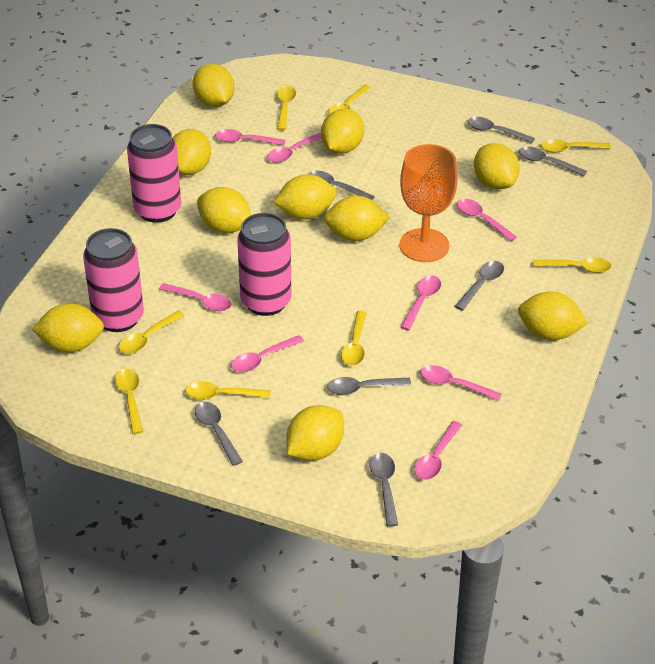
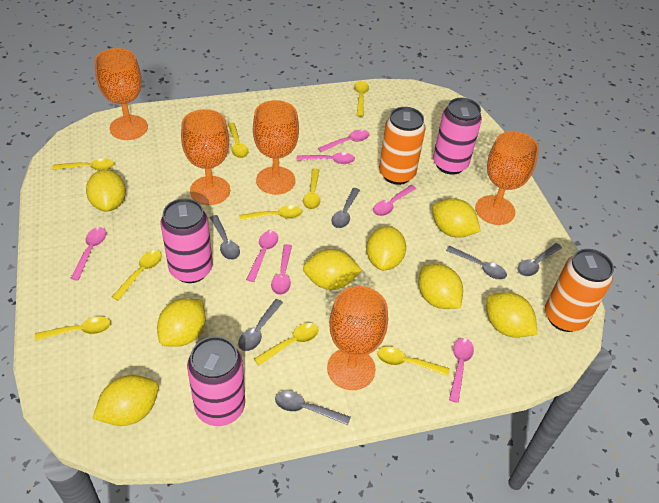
grey spoon: 7 -> 6
orange can: 0 -> 2
orange goblet: 1 -> 5
pink spoon: 8 -> 7
yellow lemon: 10 -> 8
yellow spoon: 8 -> 9

